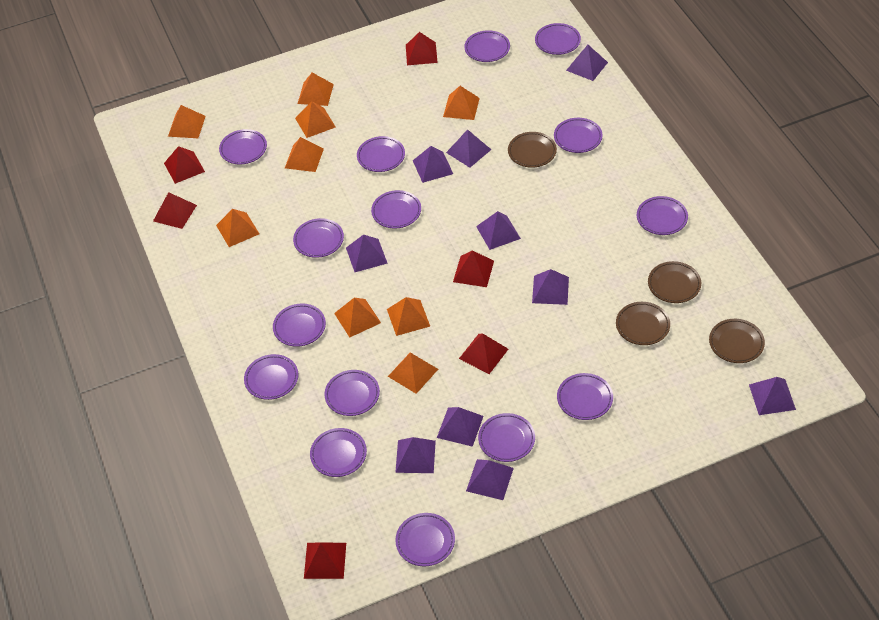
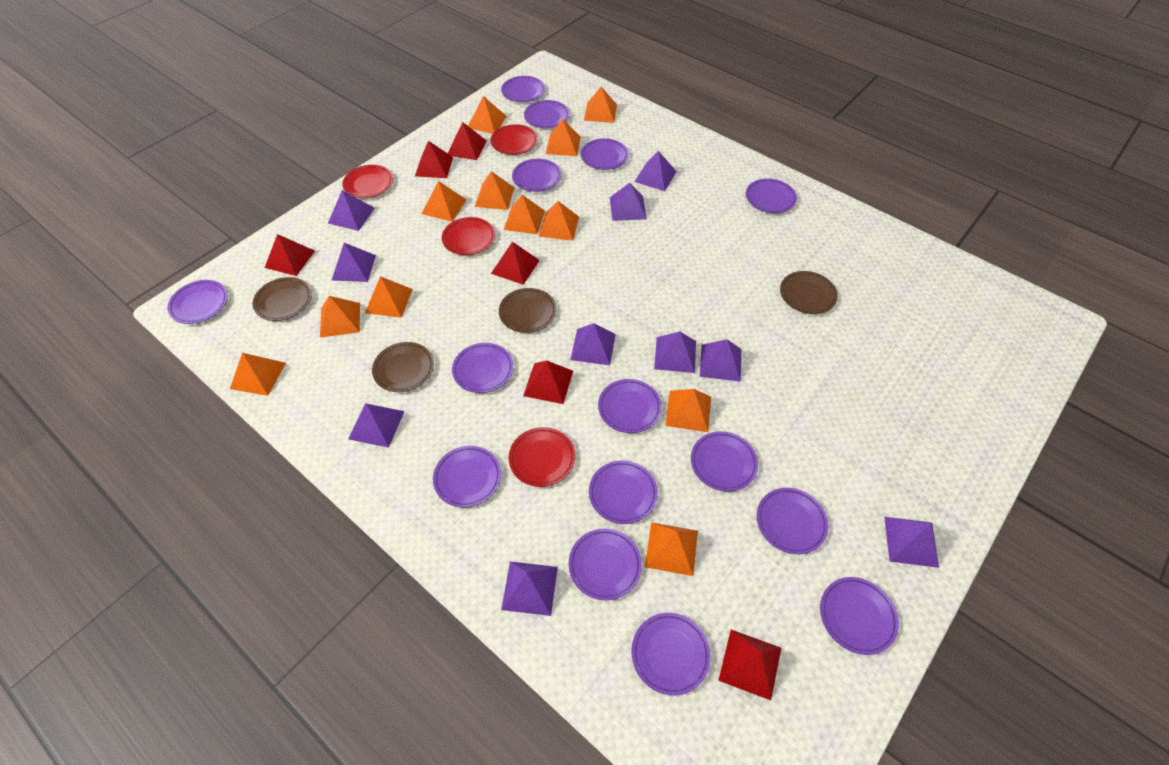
orange pyramid: 9 -> 12
red plate: 0 -> 4

